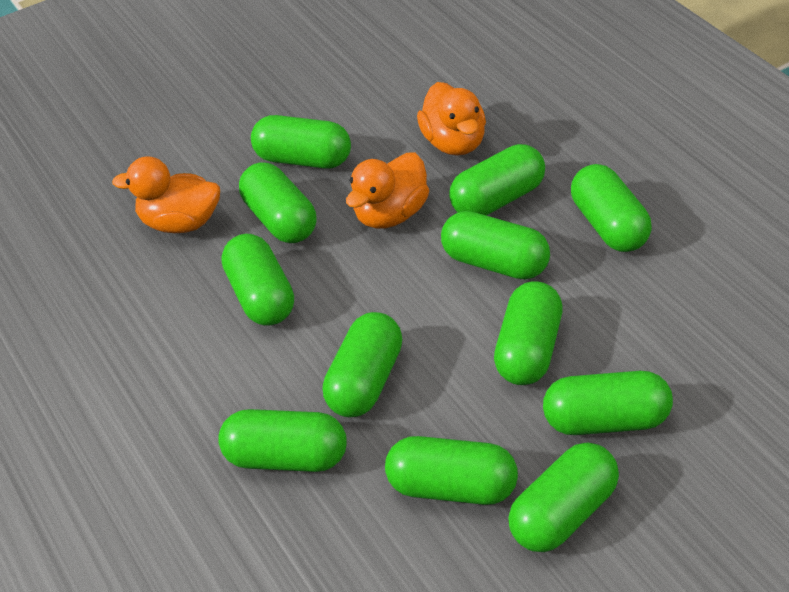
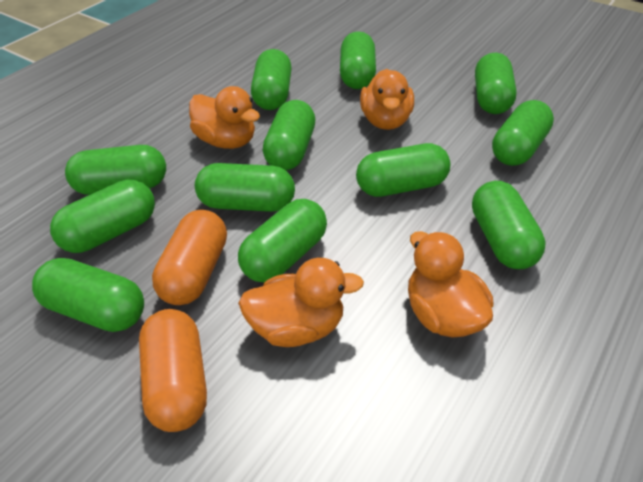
orange capsule: 0 -> 2
orange duck: 3 -> 4

